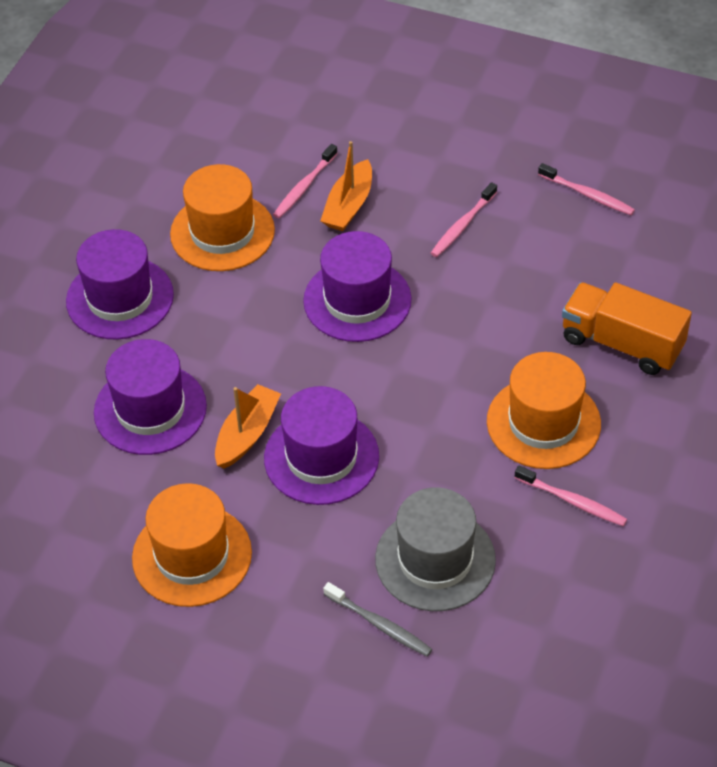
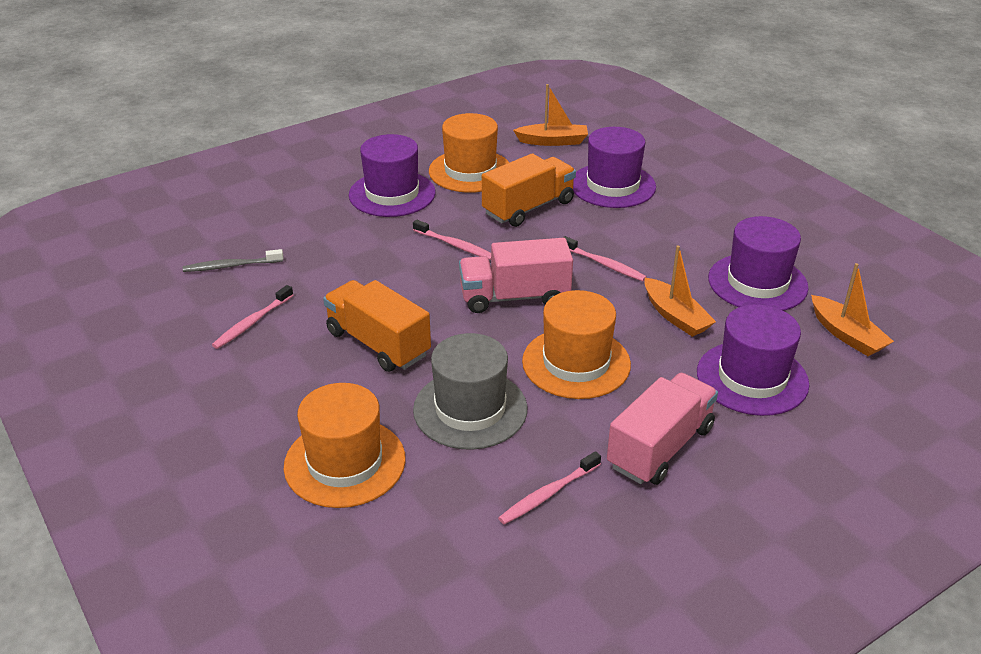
orange boat: 2 -> 3
orange truck: 1 -> 2
pink truck: 0 -> 2

